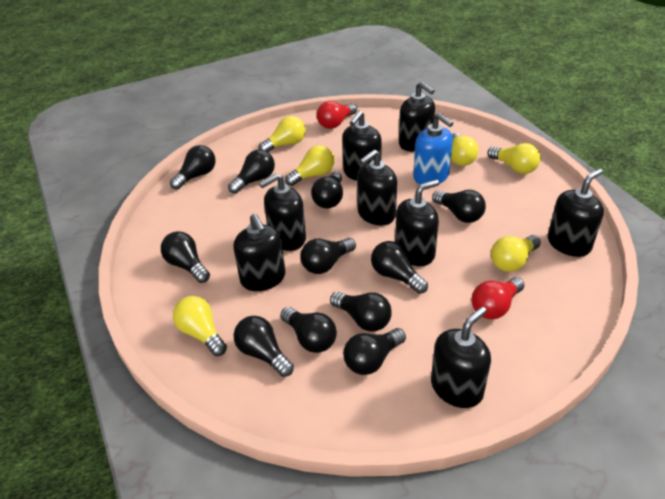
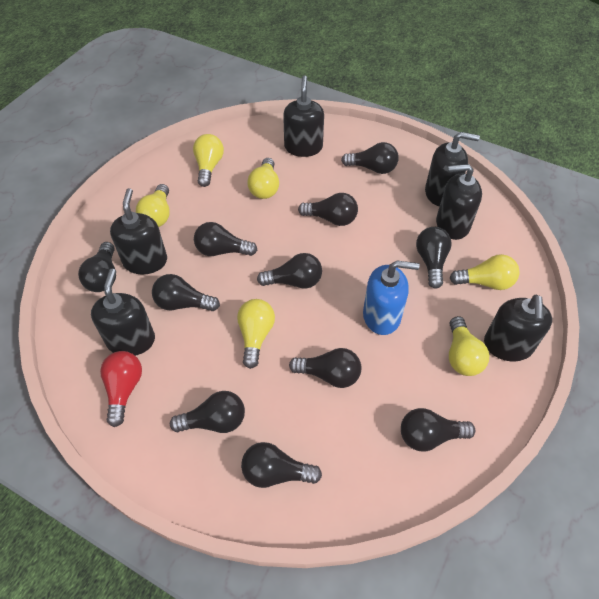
black soap dispenser: 8 -> 6
red light bulb: 2 -> 1

